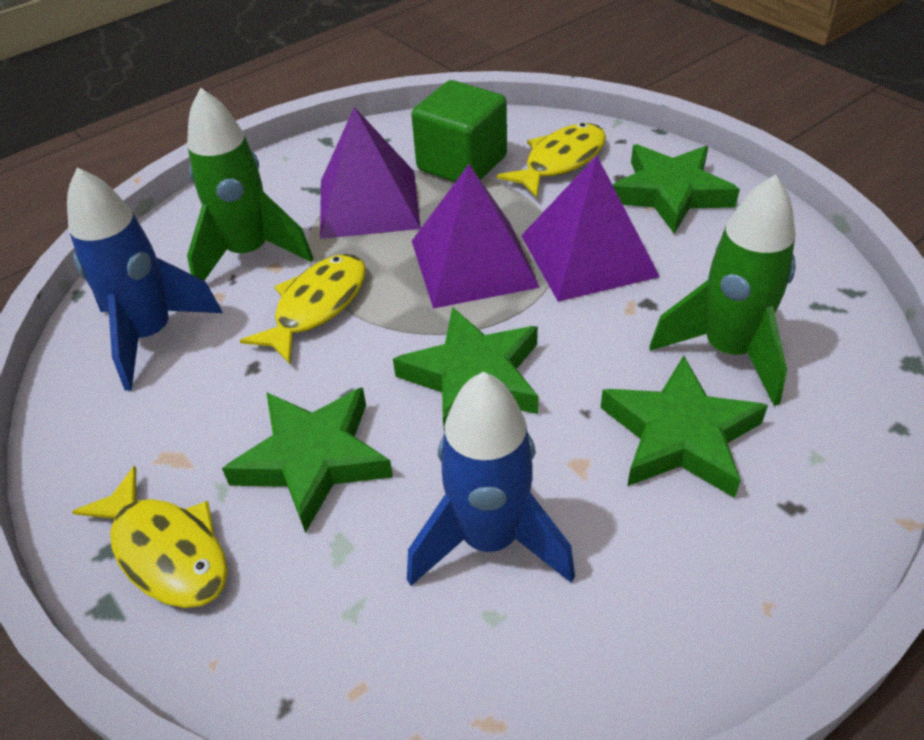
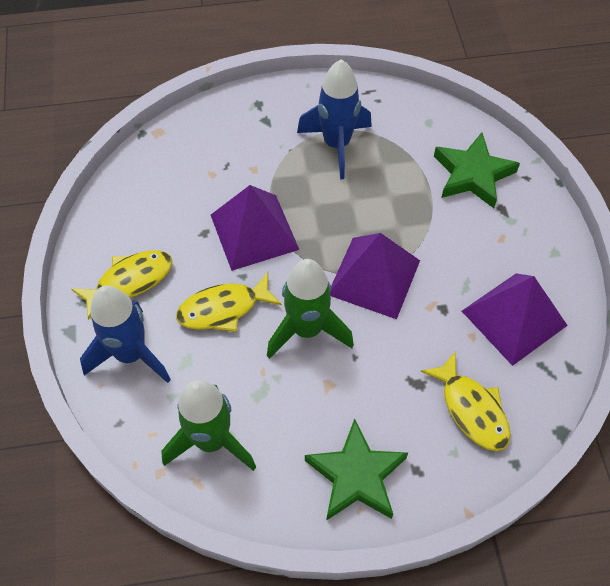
green cube: 1 -> 0
green star: 4 -> 2

